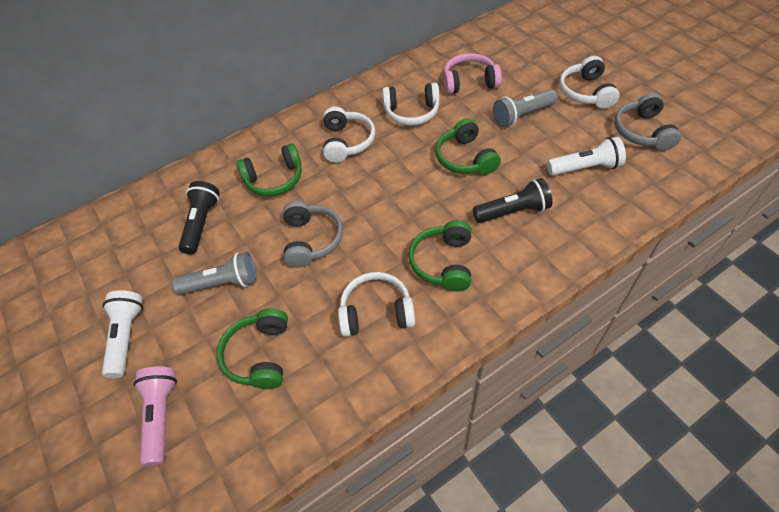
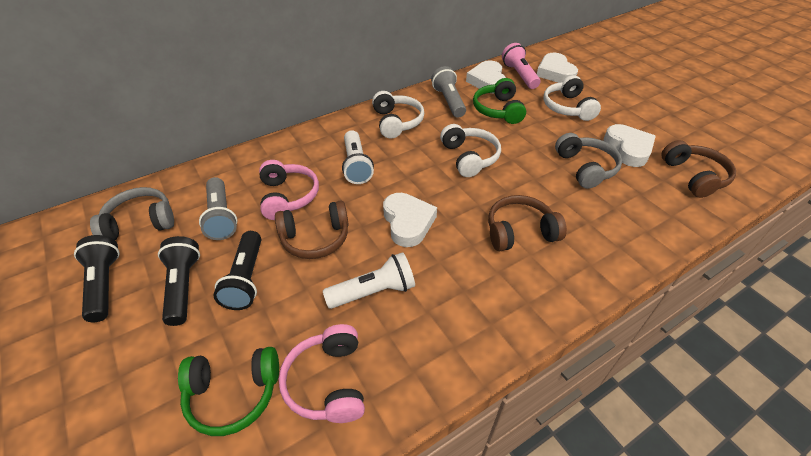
black flashlight: 2 -> 3
brown headphones: 0 -> 3
green headphones: 4 -> 2
pink headphones: 1 -> 2
white headphones: 4 -> 3
white heart: 0 -> 4

